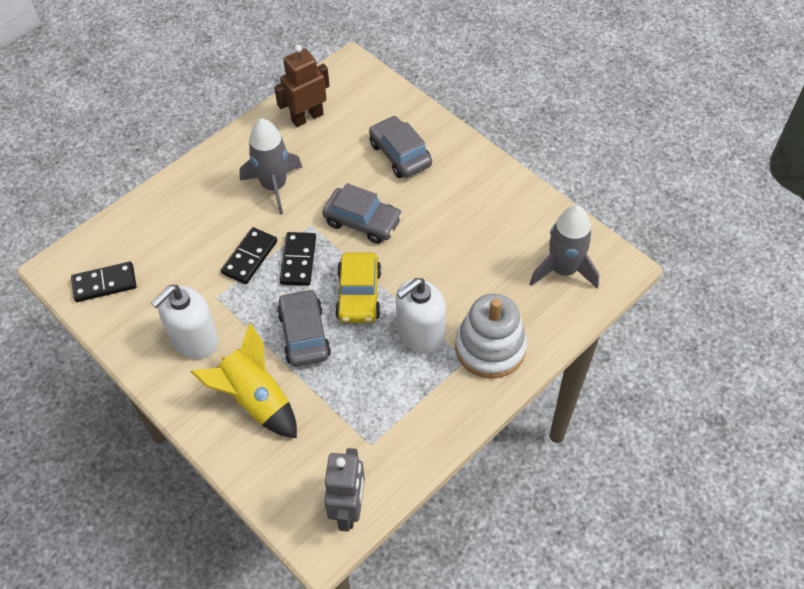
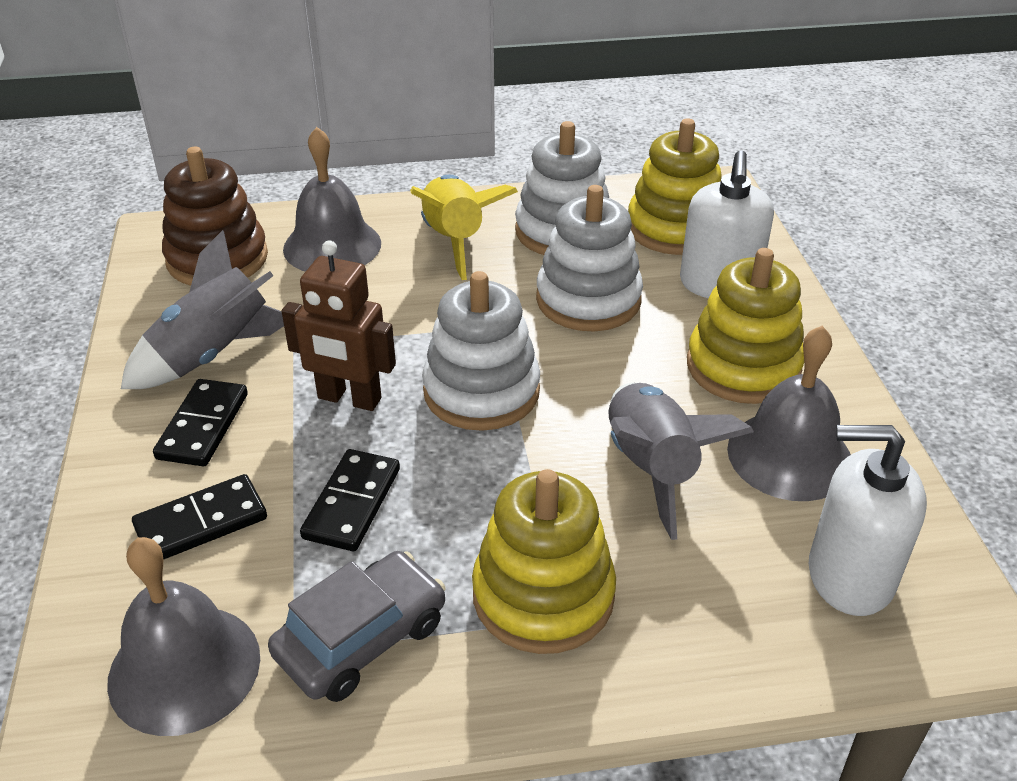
brown stacking toy: 0 -> 1
grey bell: 0 -> 3
grey car: 3 -> 1
grey robot: 1 -> 0
white stacking toy: 1 -> 3
yellow car: 1 -> 0
yellow stacking toy: 0 -> 3

